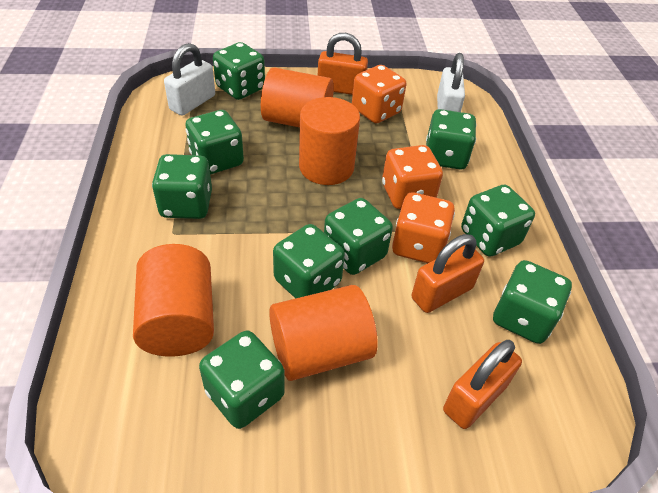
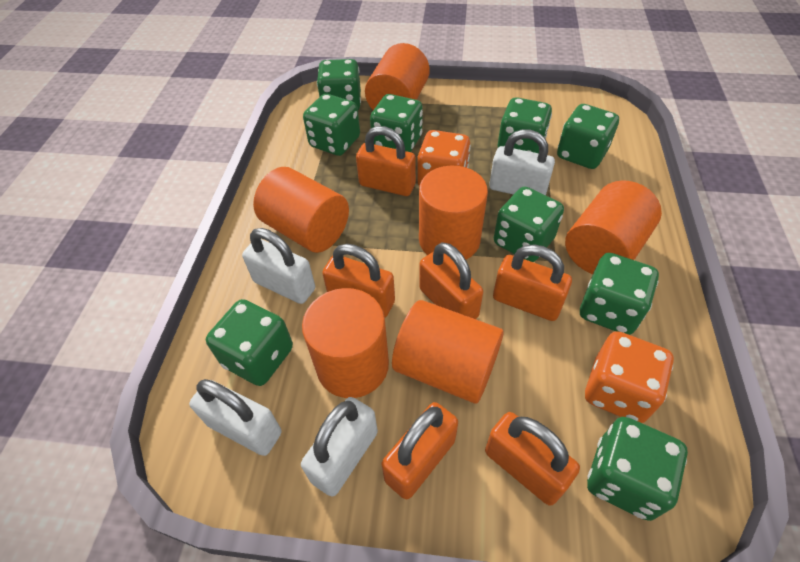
orange cylinder: 4 -> 6
orange dice: 3 -> 2
orange padlock: 3 -> 6
white padlock: 2 -> 4

